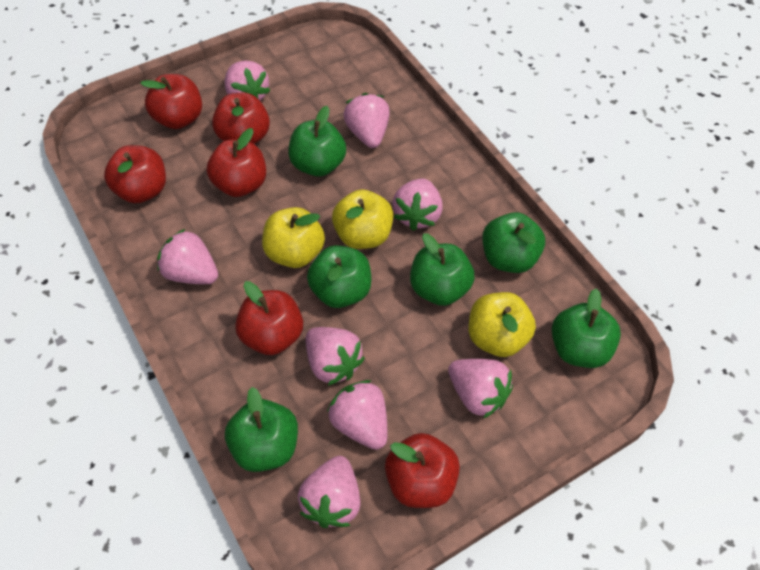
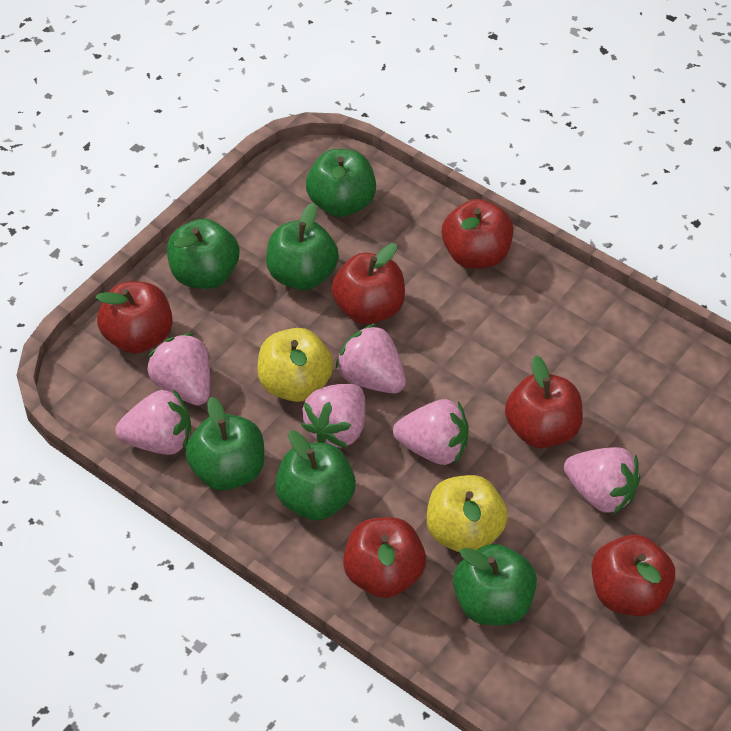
pink strawberry: 8 -> 6
yellow apple: 3 -> 2

